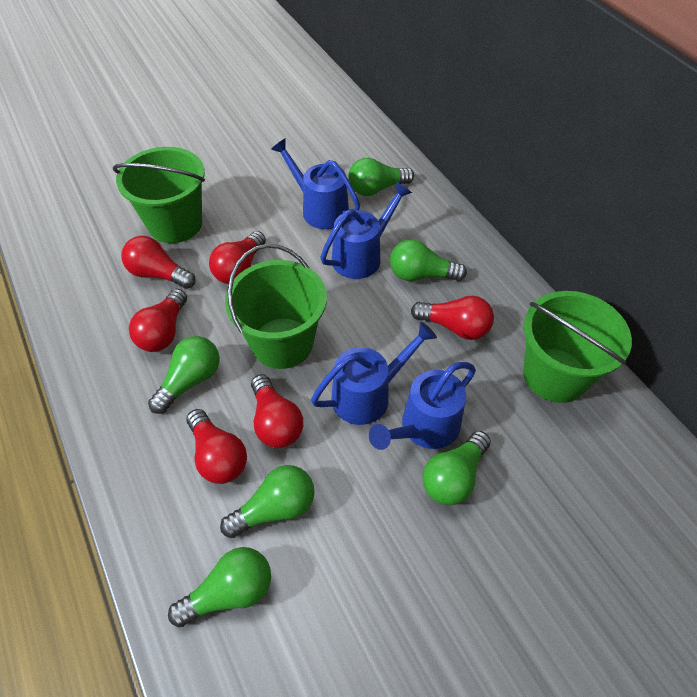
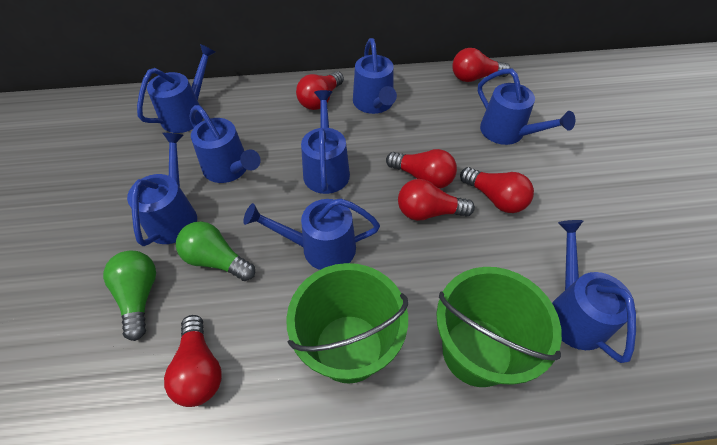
blue watering can: 4 -> 8
green bucket: 3 -> 2
green light bulb: 6 -> 2

